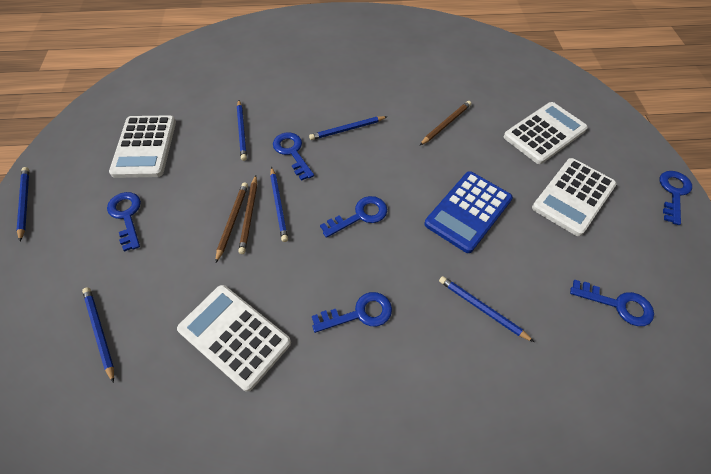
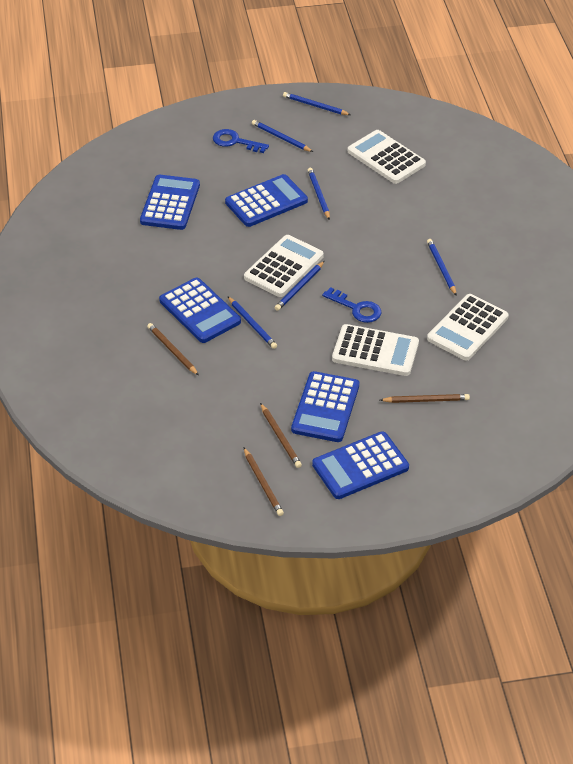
blue calculator: 1 -> 5
blue key: 6 -> 2
brown pencil: 3 -> 4

